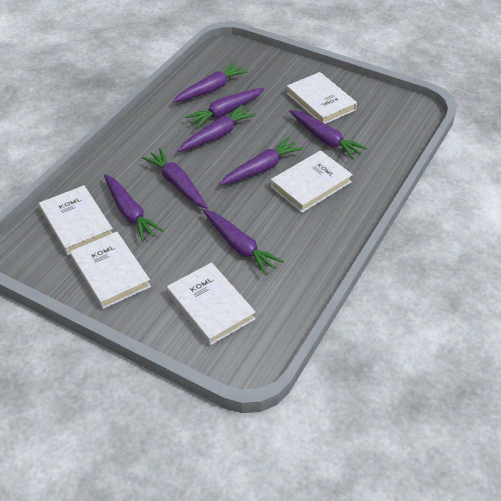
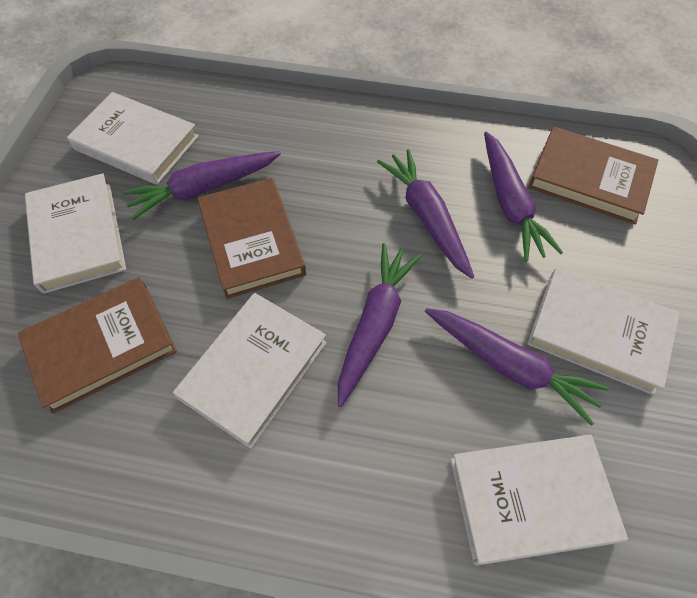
brown book: 0 -> 3
purple carrot: 8 -> 5

